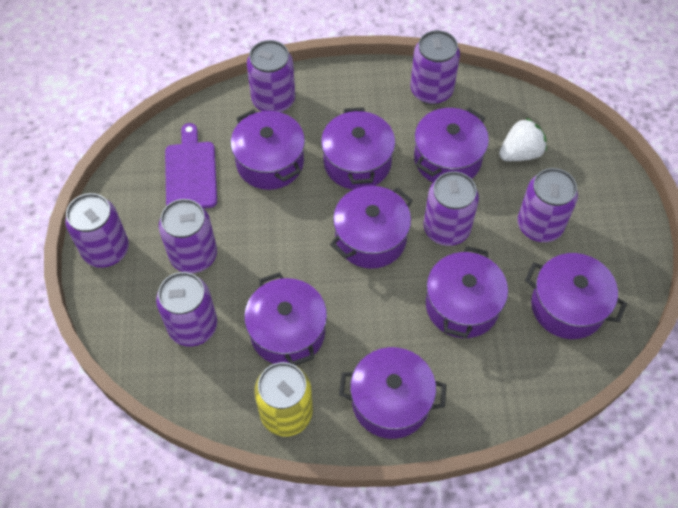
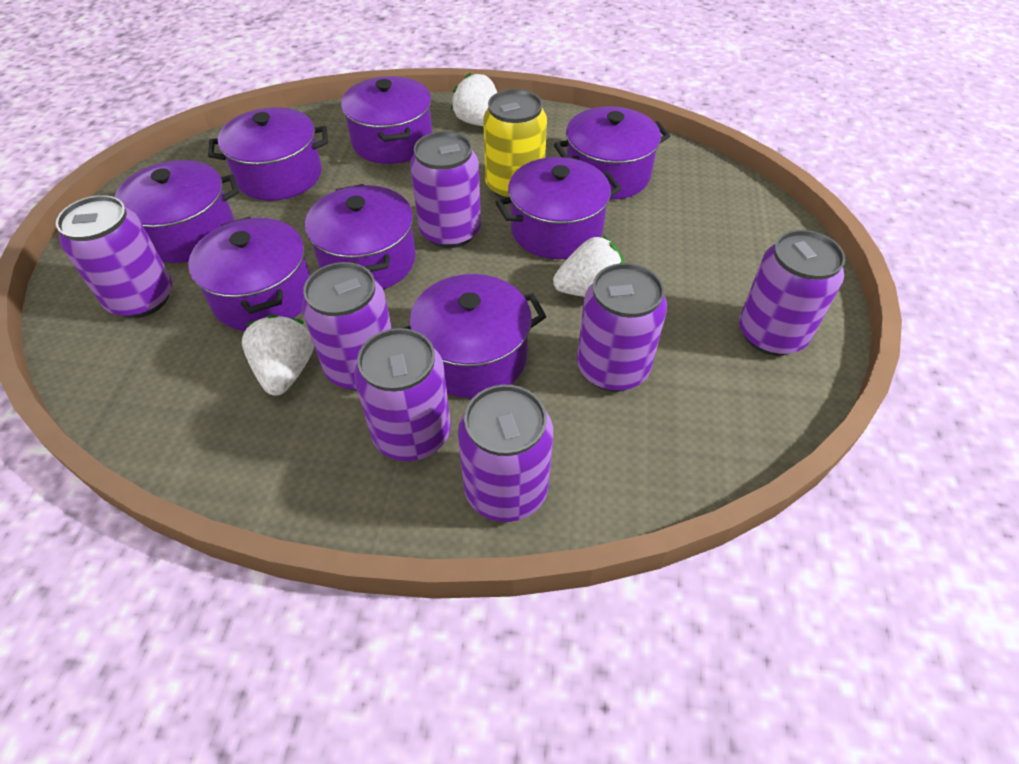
purple cutting board: 1 -> 0
white strawberry: 1 -> 3

